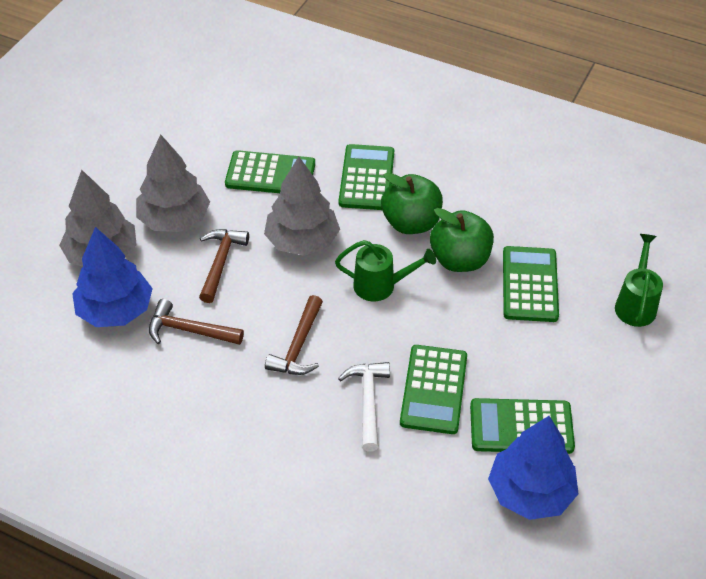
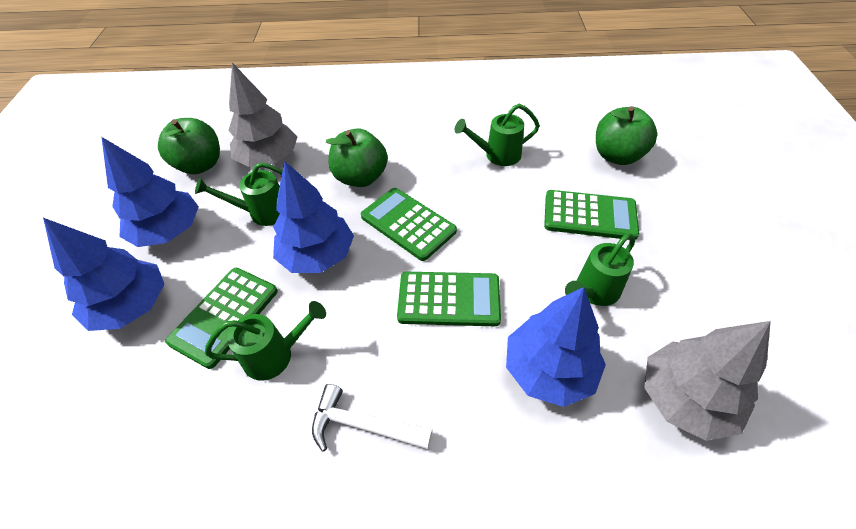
blue tree: 2 -> 4
brown hammer: 3 -> 0
green apple: 2 -> 3
green calculator: 5 -> 4
green watering can: 2 -> 4
grey tree: 3 -> 2

